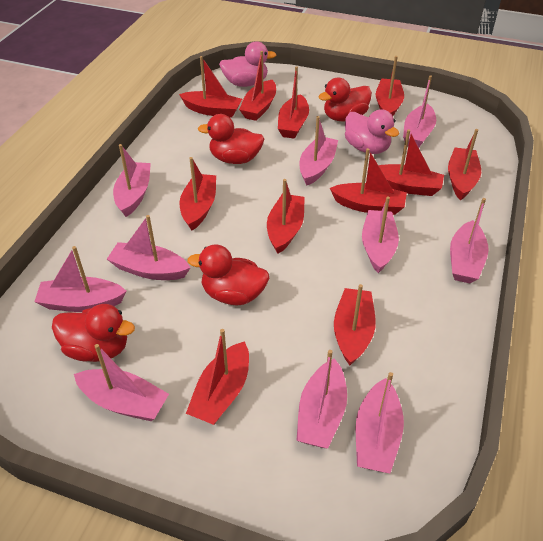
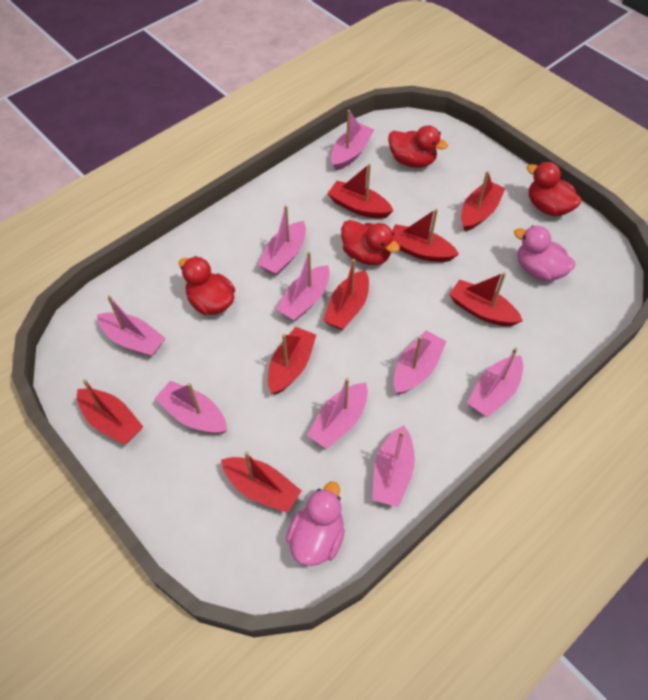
pink boat: 10 -> 9
red boat: 11 -> 8

